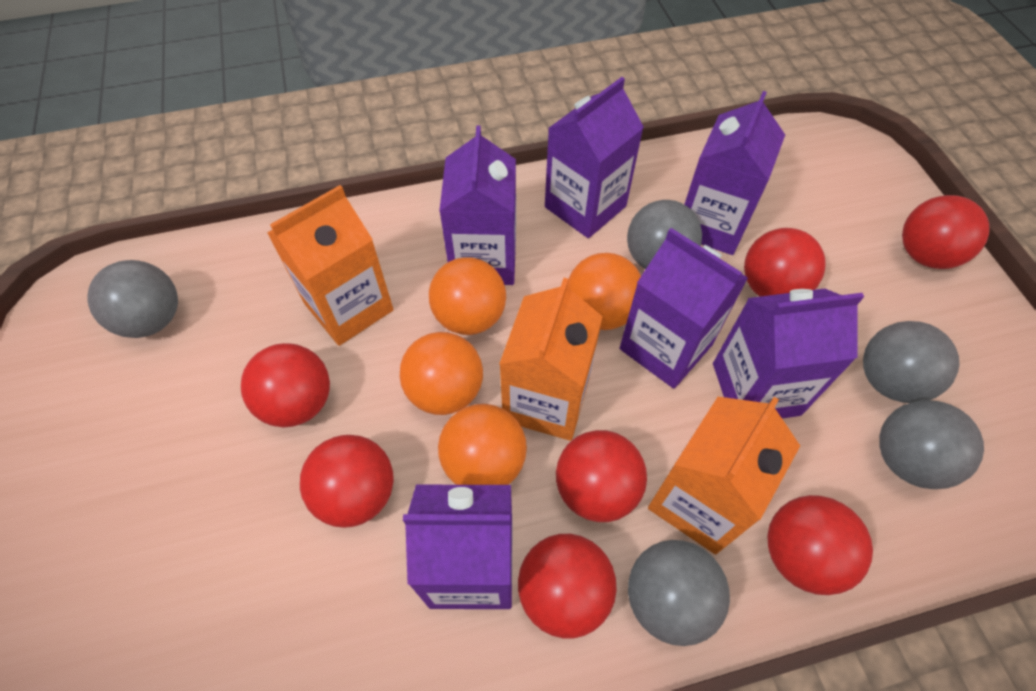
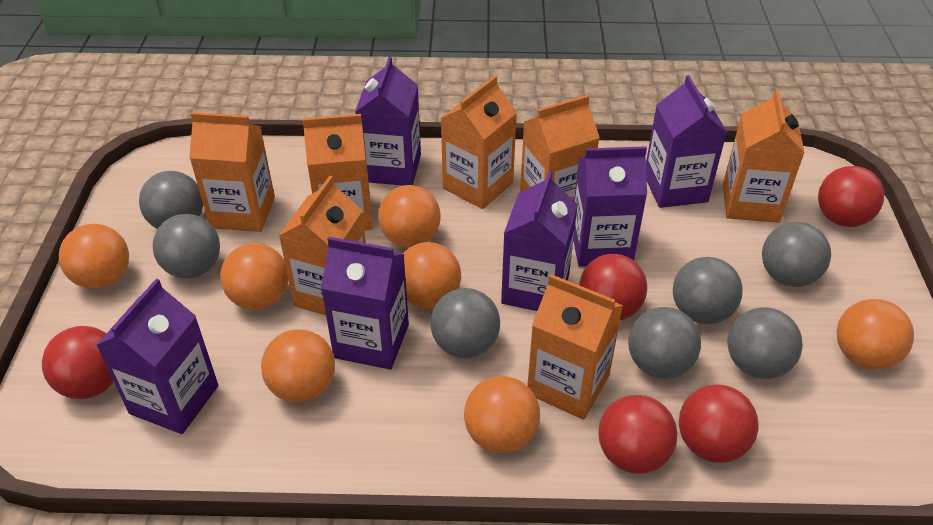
grey ball: 5 -> 7
orange ball: 4 -> 7
orange carton: 3 -> 7
red ball: 7 -> 5

